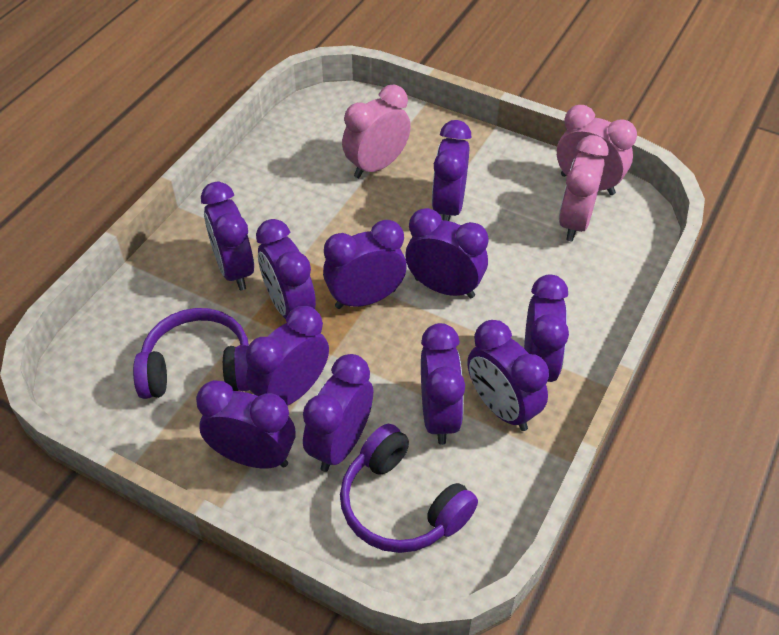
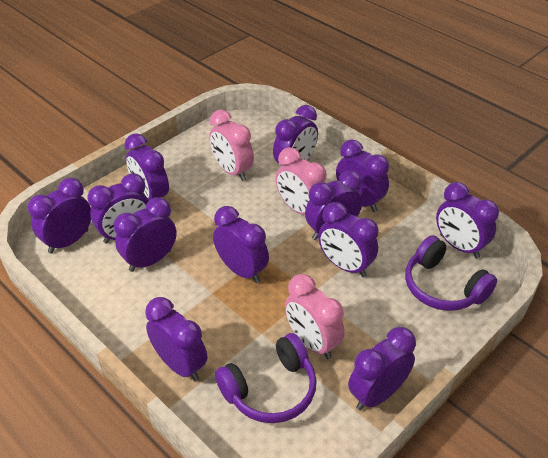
purple clock: 11 -> 12

